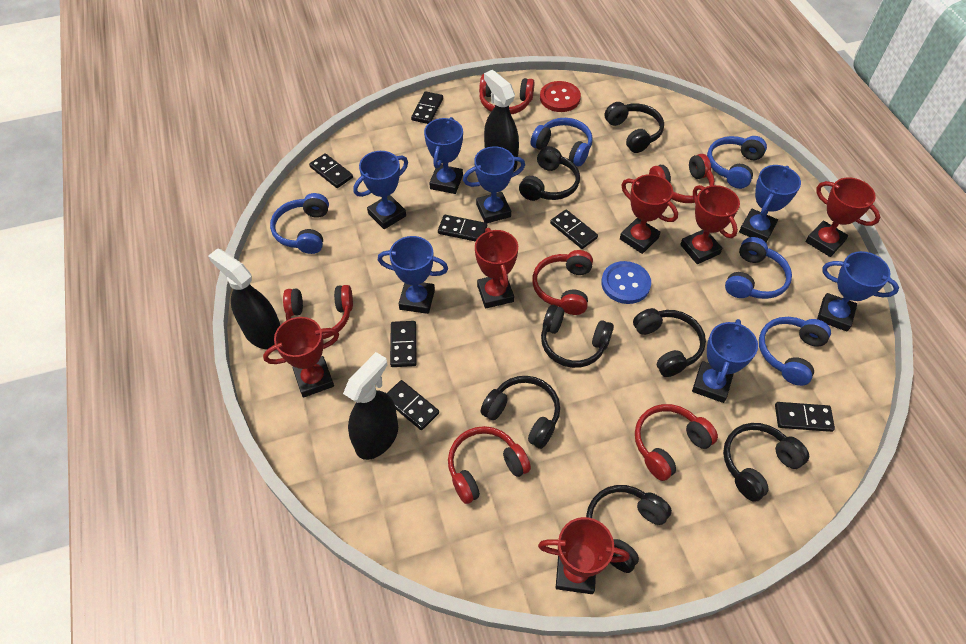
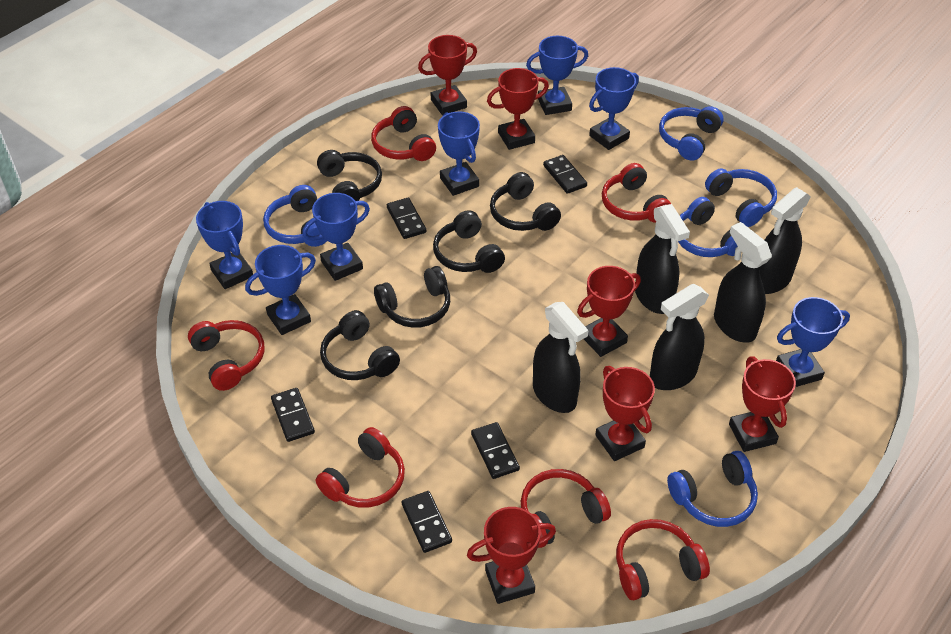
black domino: 7 -> 5
black headphones: 7 -> 5
black spray bottle: 3 -> 5
blue button: 1 -> 0
red button: 1 -> 0

